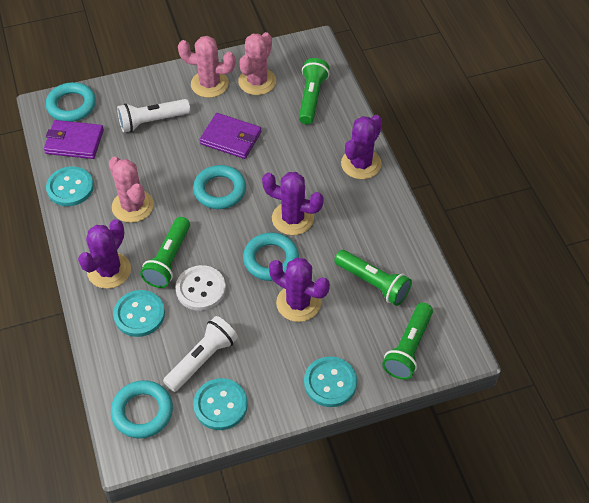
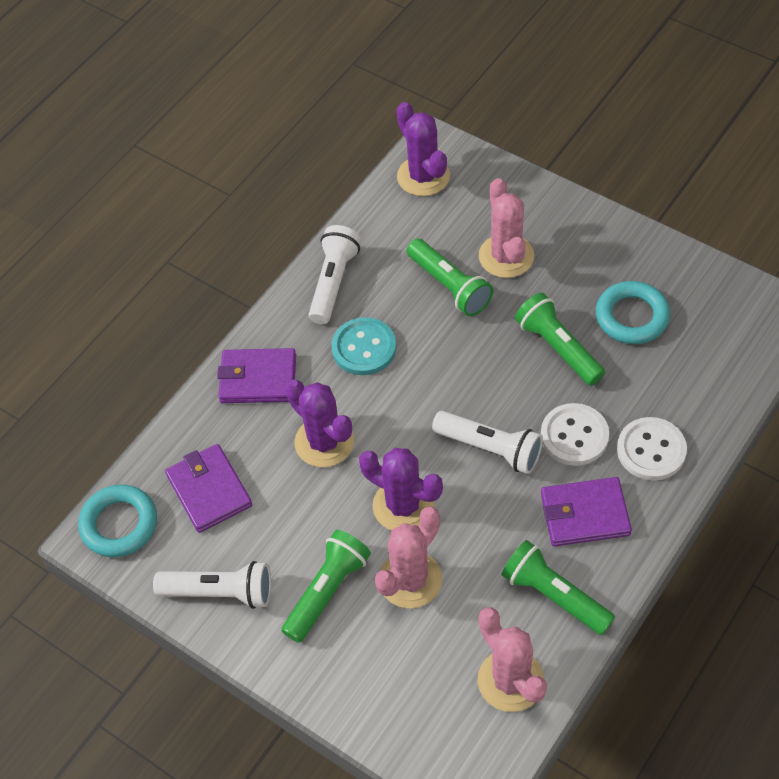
purple cactus: 4 -> 3
purple wallet: 2 -> 3
turquoise button: 4 -> 1
turquoise ring: 4 -> 2
white button: 1 -> 2
white flashlight: 2 -> 3

